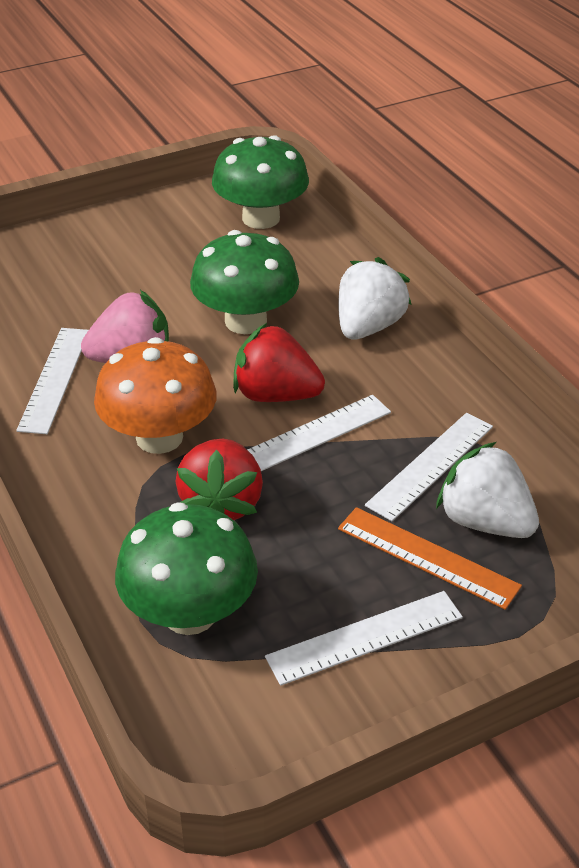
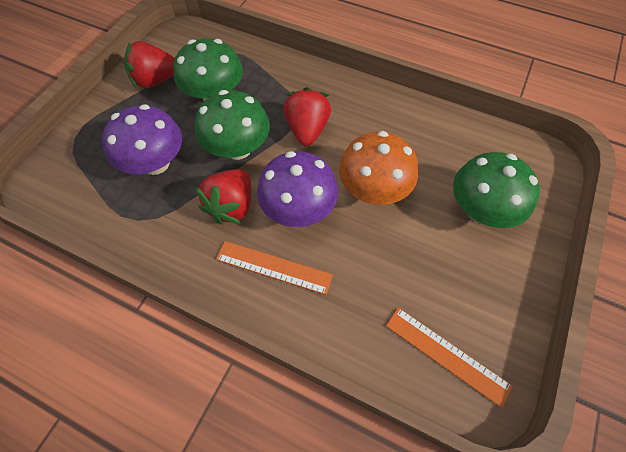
orange ruler: 1 -> 2
pink strawberry: 1 -> 0
purple mushroom: 0 -> 2
red strawberry: 2 -> 3
white ruler: 4 -> 0
white strawberry: 2 -> 0

